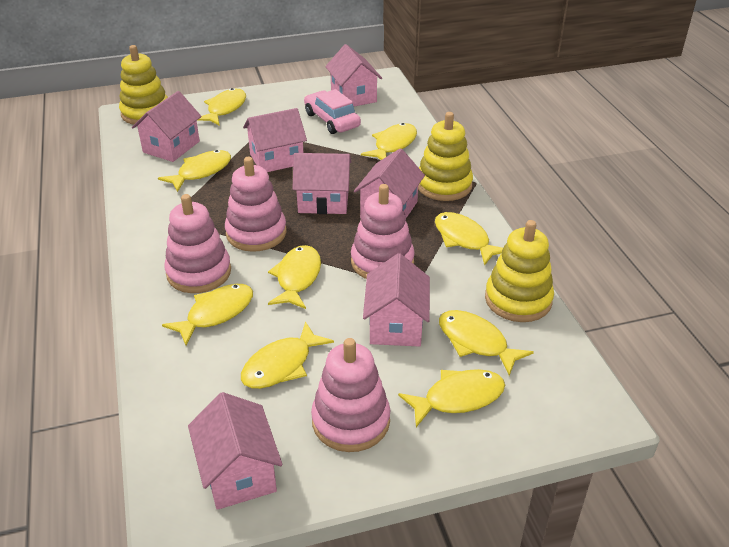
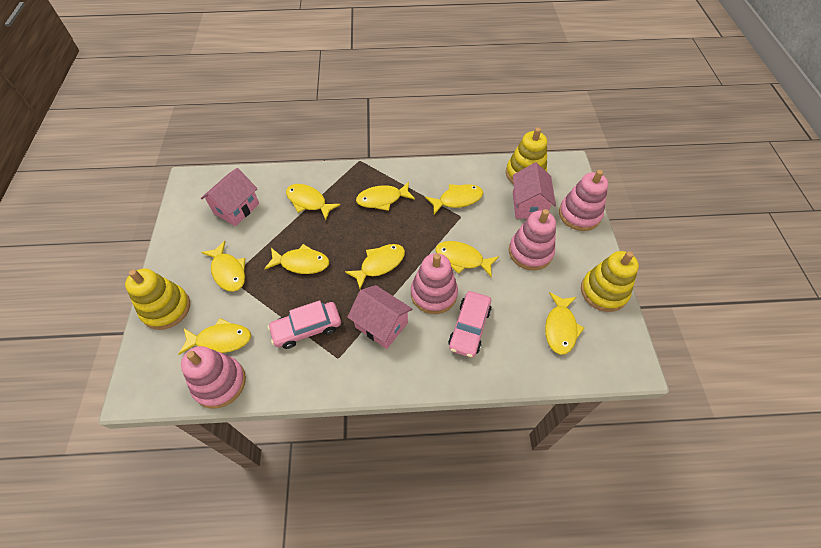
pink car: 1 -> 2
pink house: 7 -> 3

